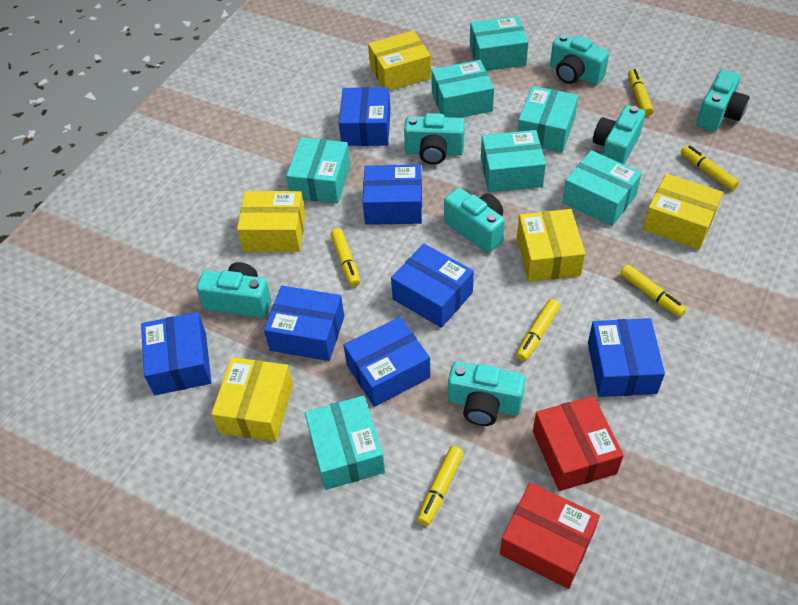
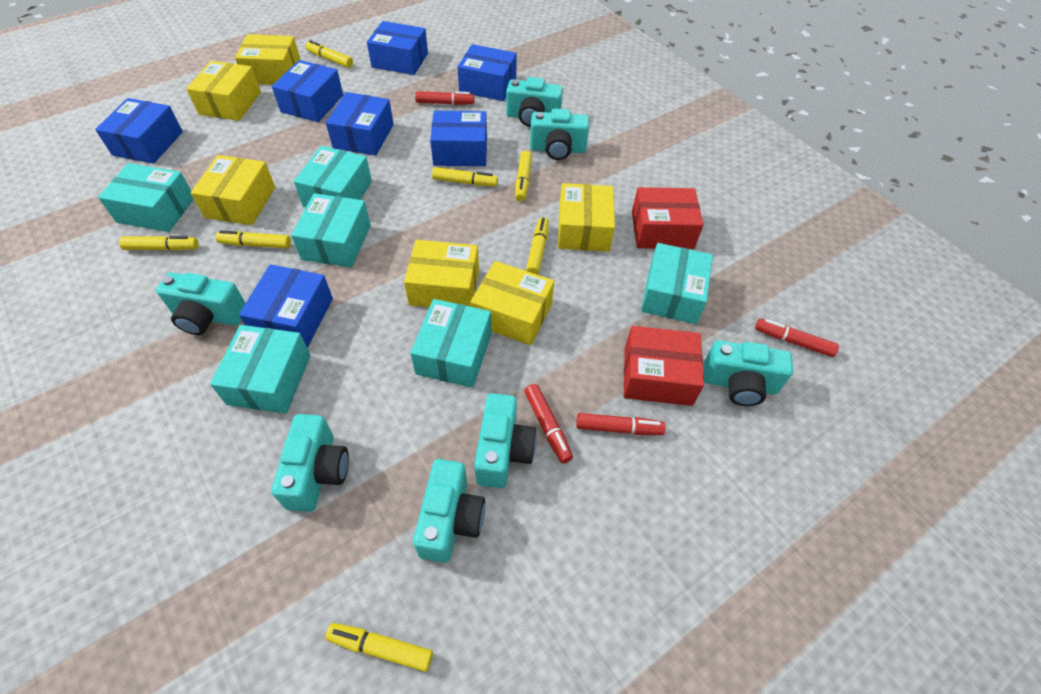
red marker: 0 -> 4
turquoise box: 7 -> 6
yellow box: 5 -> 6
yellow marker: 6 -> 7

